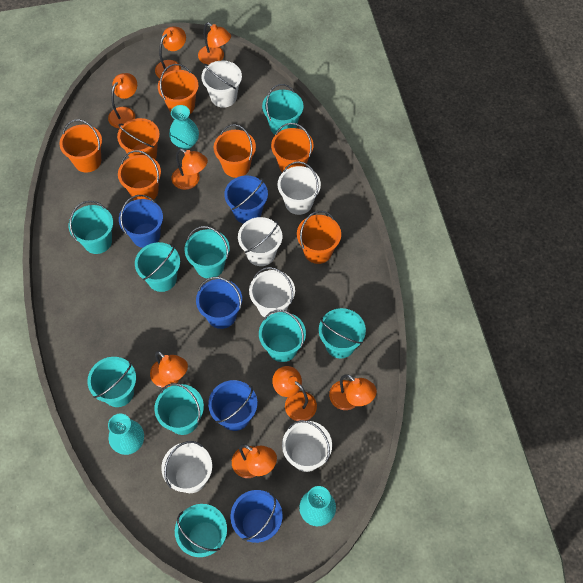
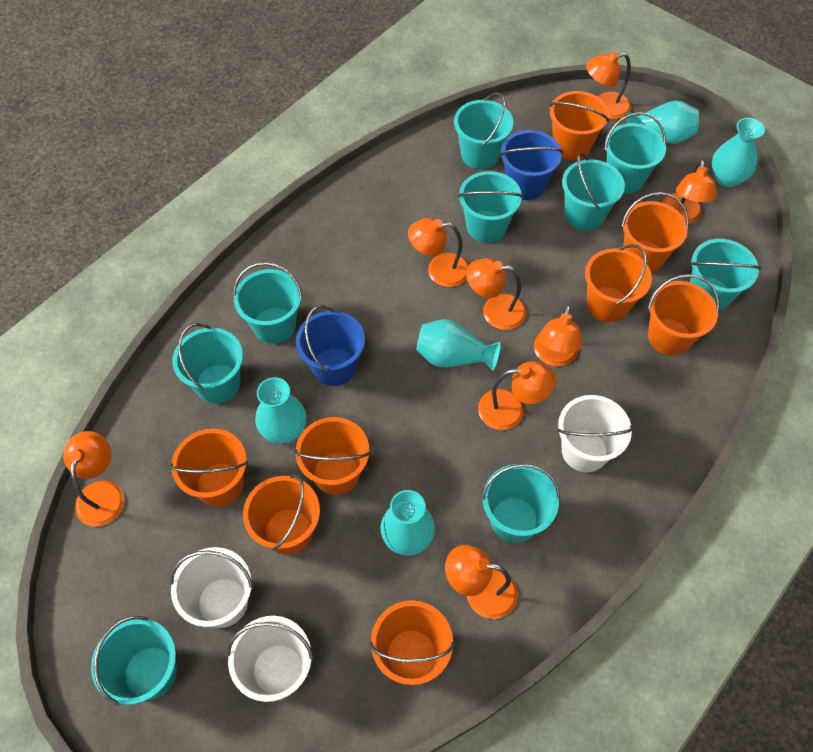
blue bucket: 5 -> 2
orange bucket: 7 -> 8
turquoise vase: 3 -> 5
white bucket: 6 -> 3

